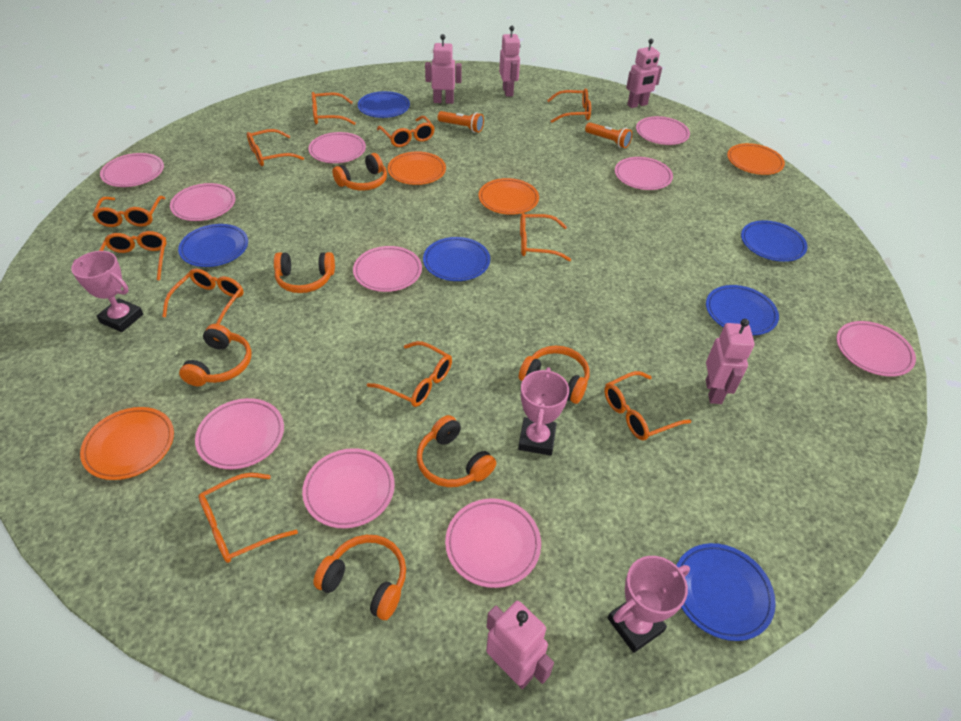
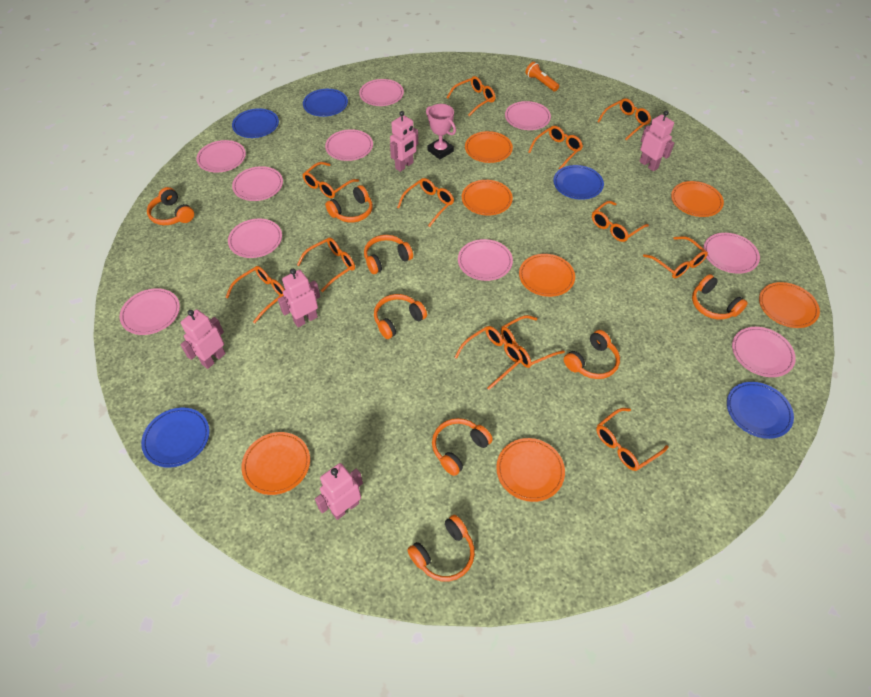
blue plate: 6 -> 5
orange flashlight: 2 -> 1
orange glasses: 11 -> 12
orange headphones: 6 -> 8
orange plate: 4 -> 7
pink trophy: 3 -> 1

